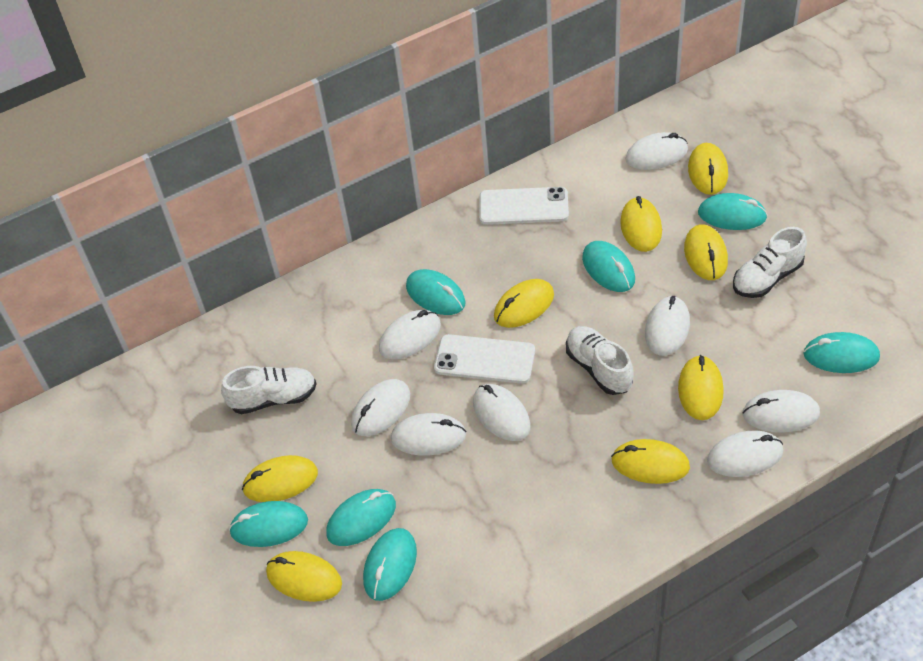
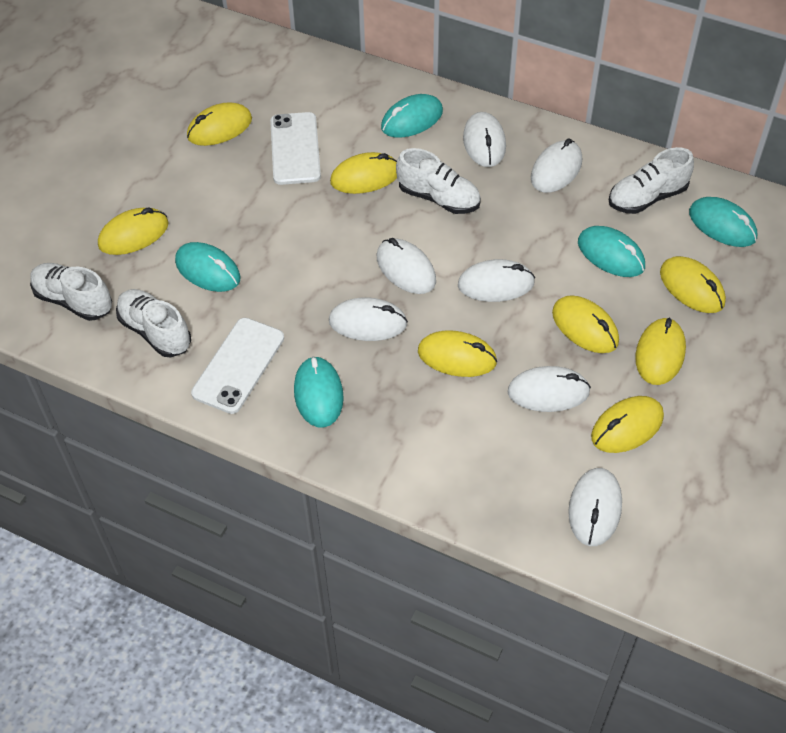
turquoise mouse: 7 -> 5
white mouse: 8 -> 7
white shoe: 3 -> 4

